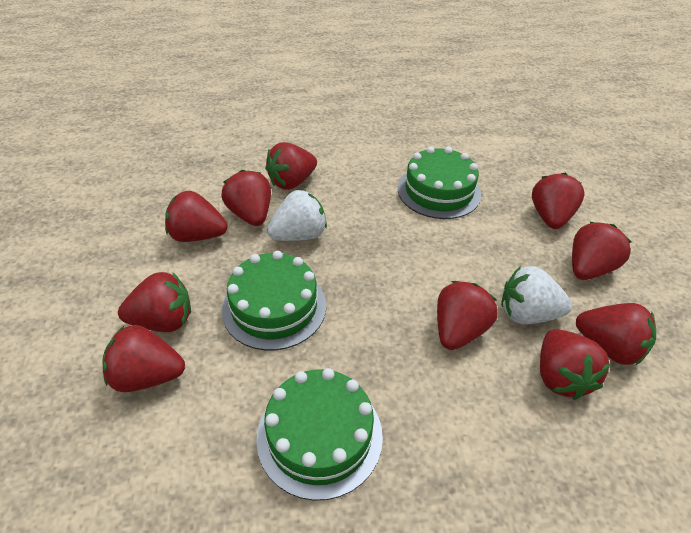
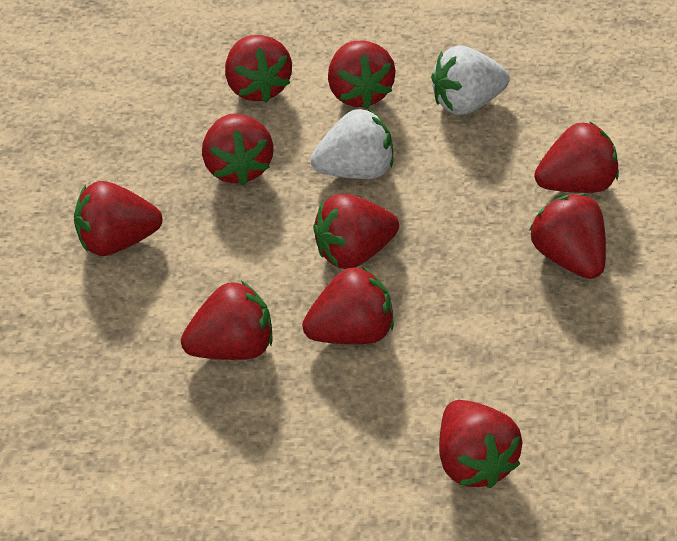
green cake: 3 -> 0

